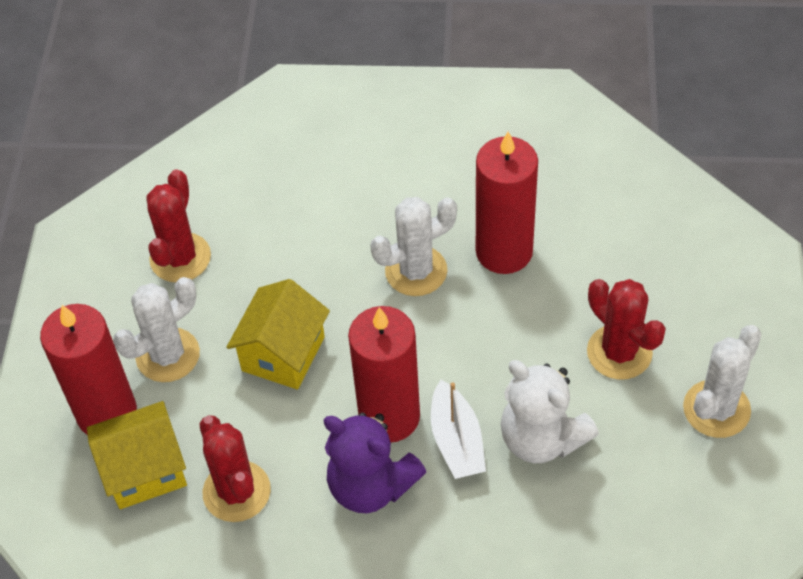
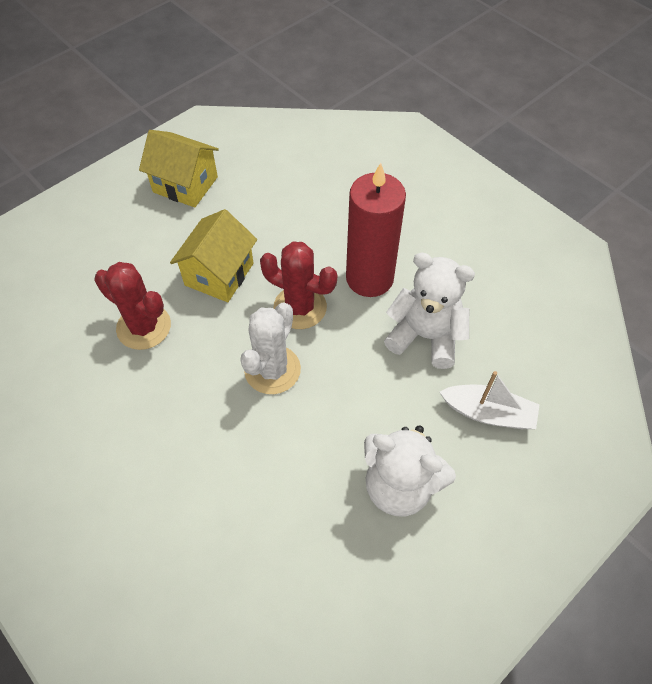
purple teddy bear: 1 -> 0
red cactus: 3 -> 2
red candle: 3 -> 1
white cactus: 3 -> 1
white teddy bear: 1 -> 2

